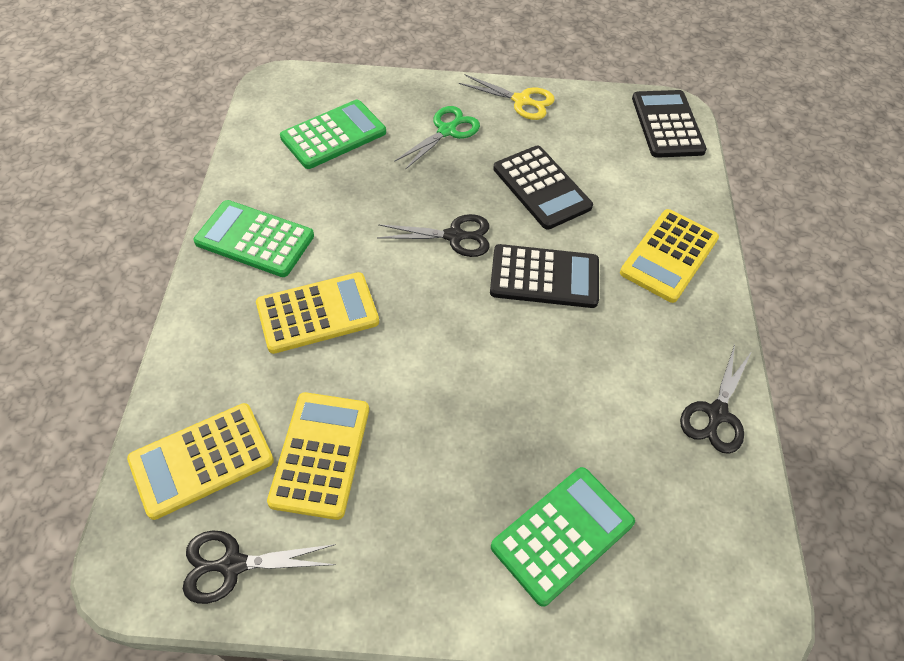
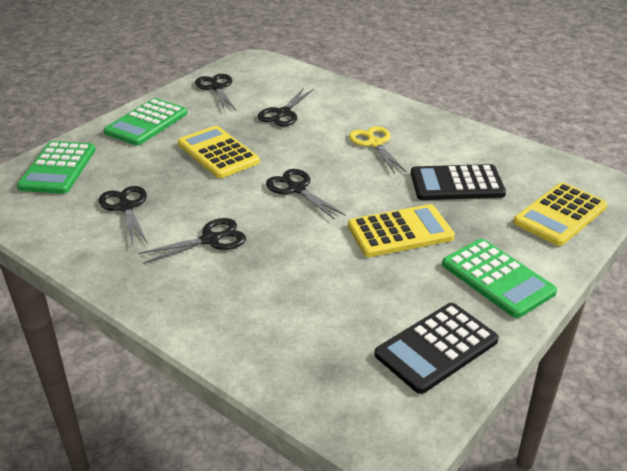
black calculator: 3 -> 2
black scissors: 3 -> 5
green scissors: 1 -> 0
yellow calculator: 4 -> 3

